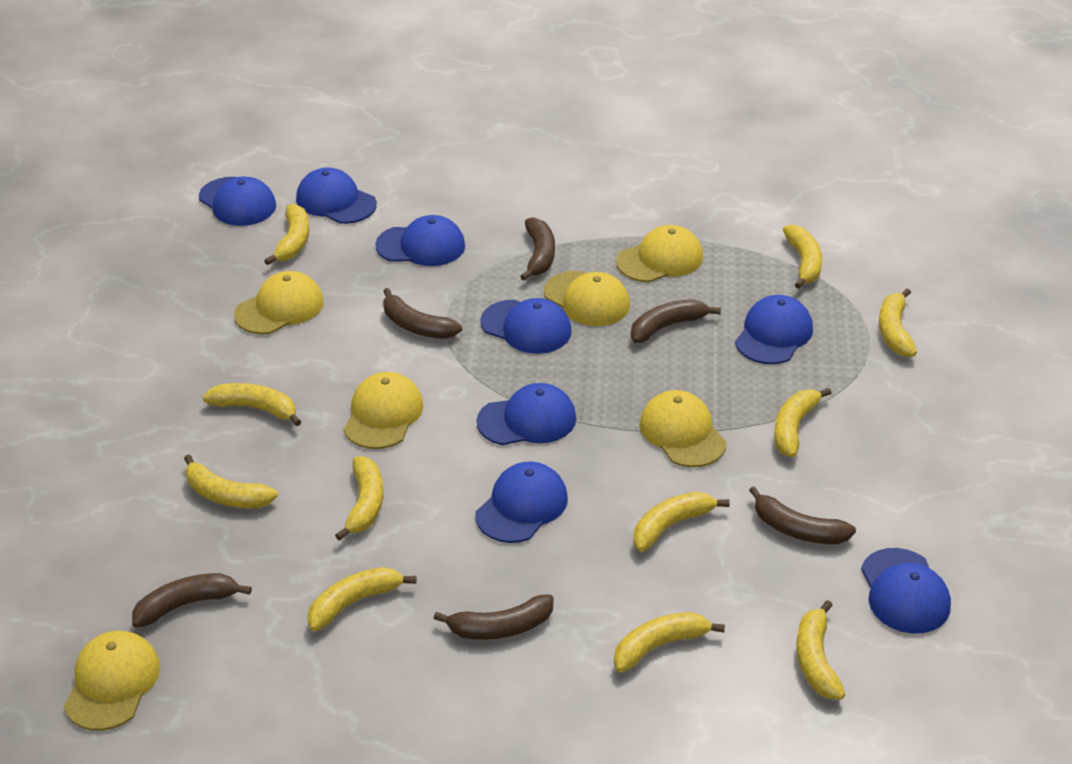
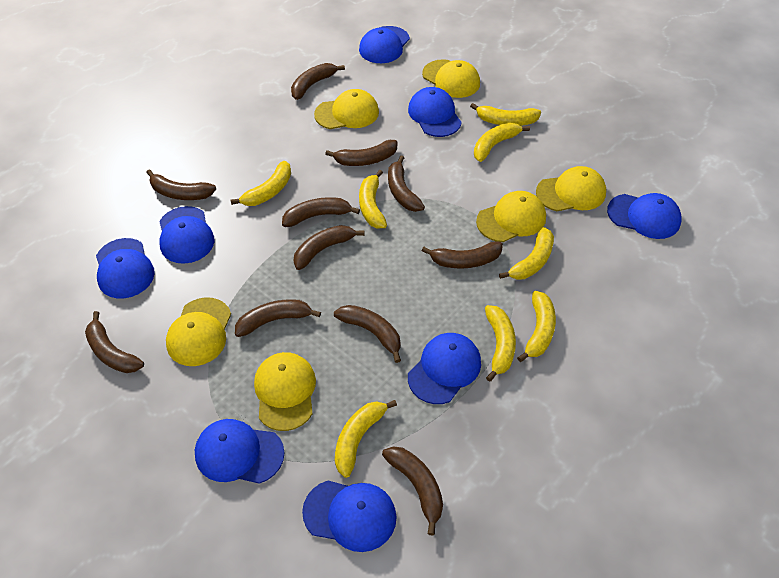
brown banana: 6 -> 11
yellow banana: 11 -> 8

